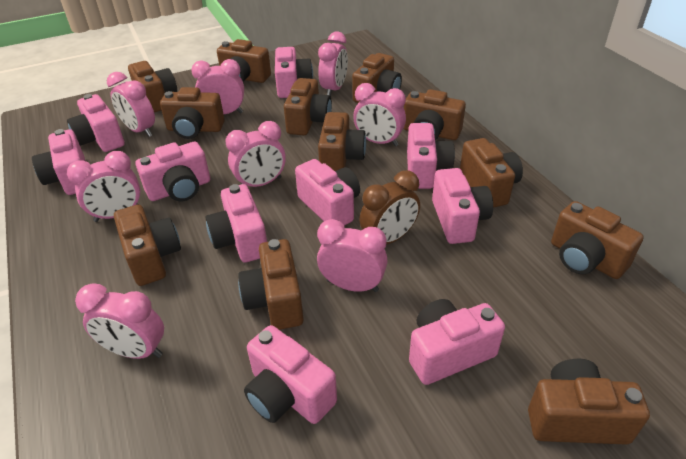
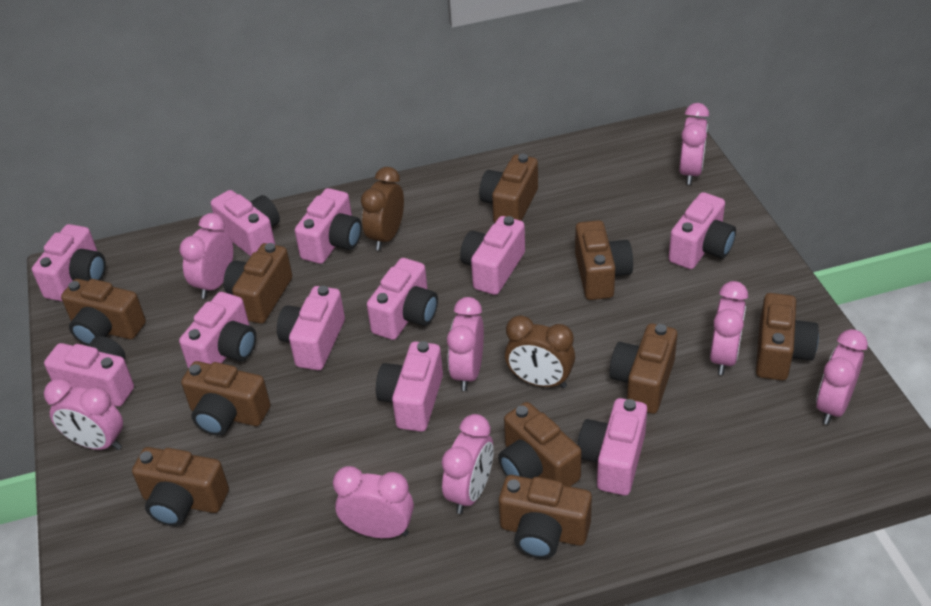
brown camera: 12 -> 10
brown clock: 1 -> 2
pink camera: 10 -> 11

